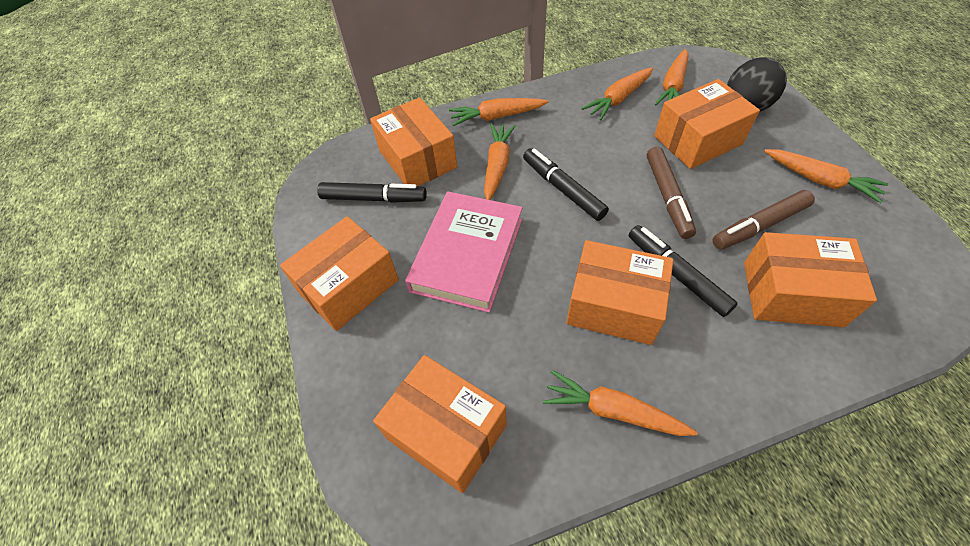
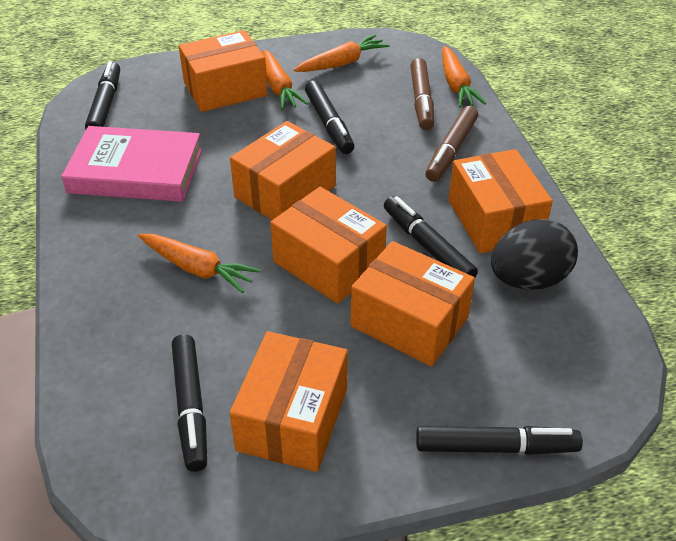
black marker: 3 -> 5
orange carrot: 6 -> 4

